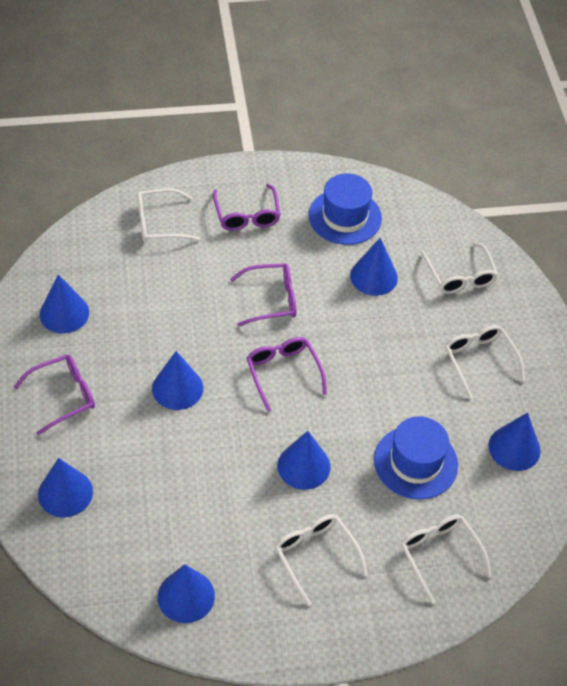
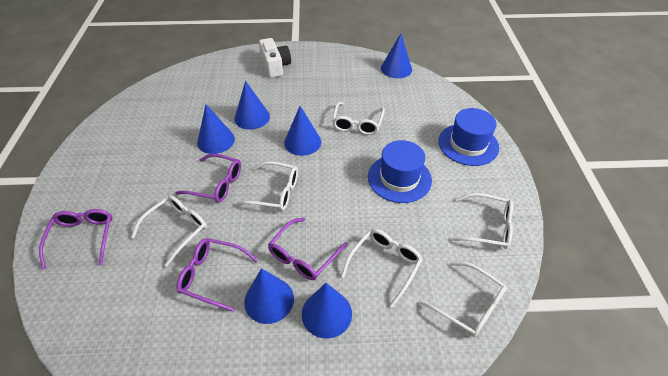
blue cone: 7 -> 6
white camera: 0 -> 1
white glasses: 5 -> 6

